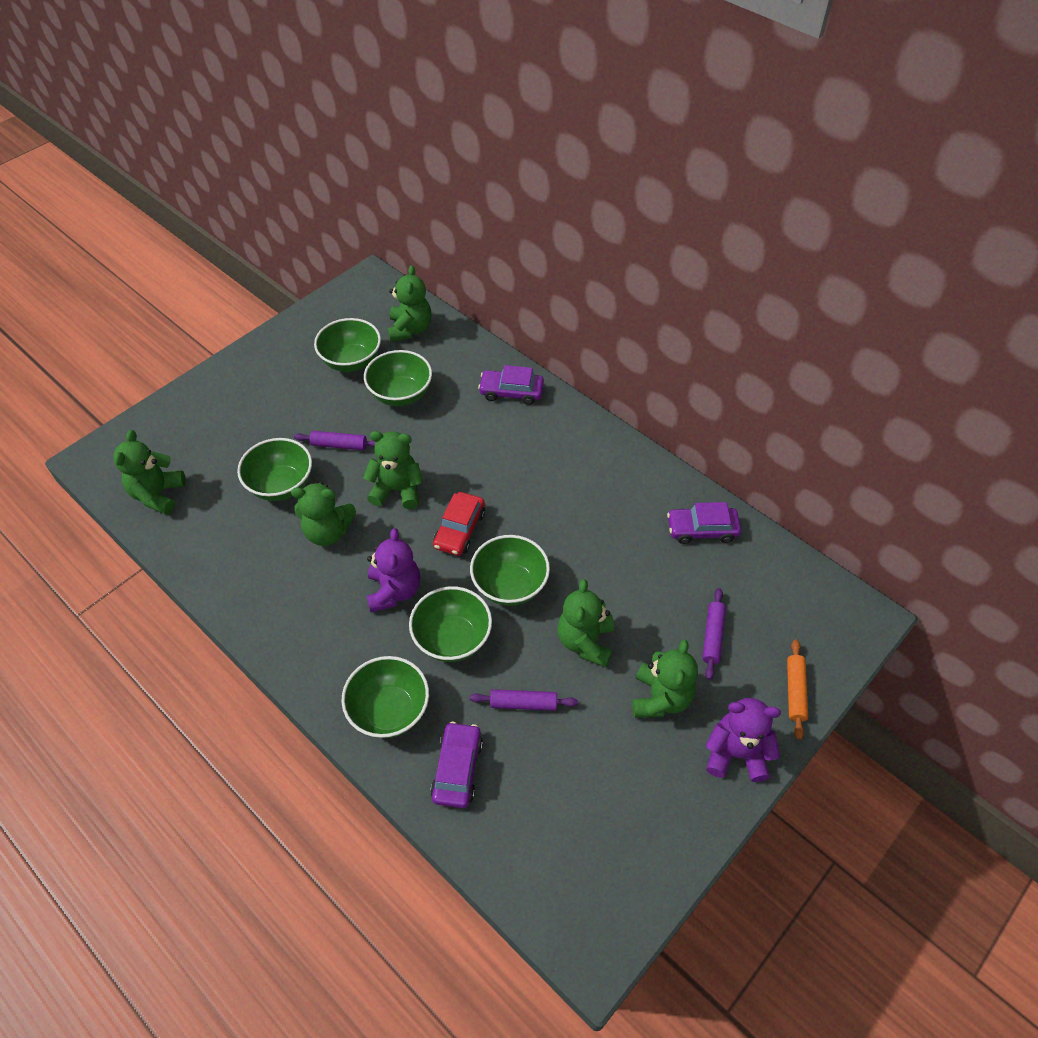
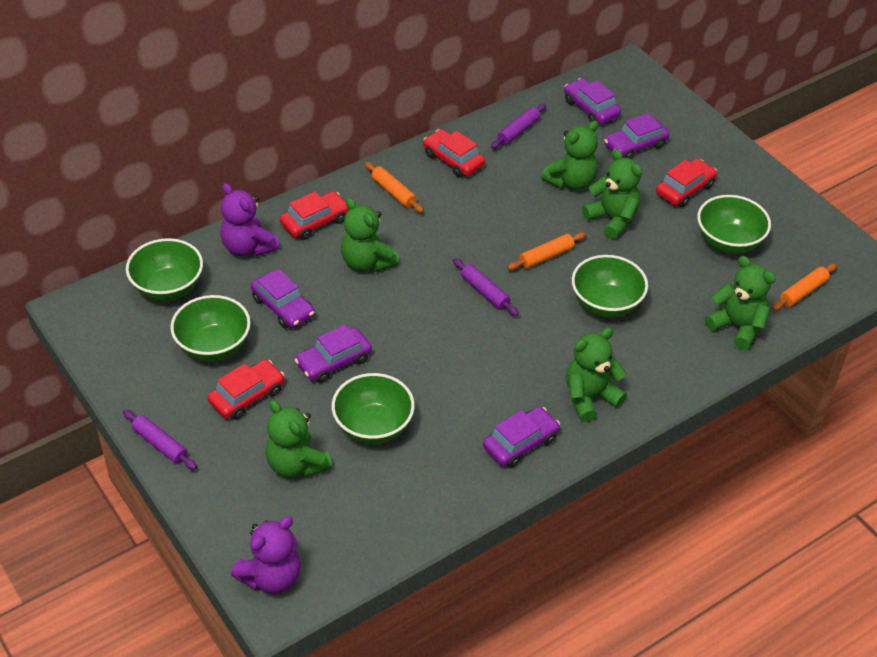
green bowl: 6 -> 5
orange rolling pin: 1 -> 3
purple car: 3 -> 5
red car: 1 -> 4

